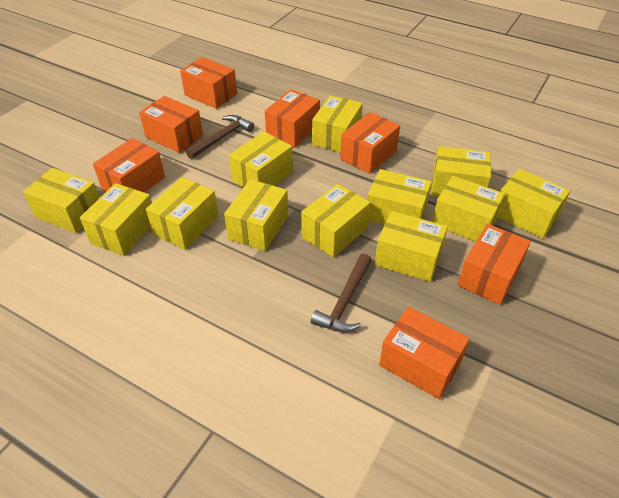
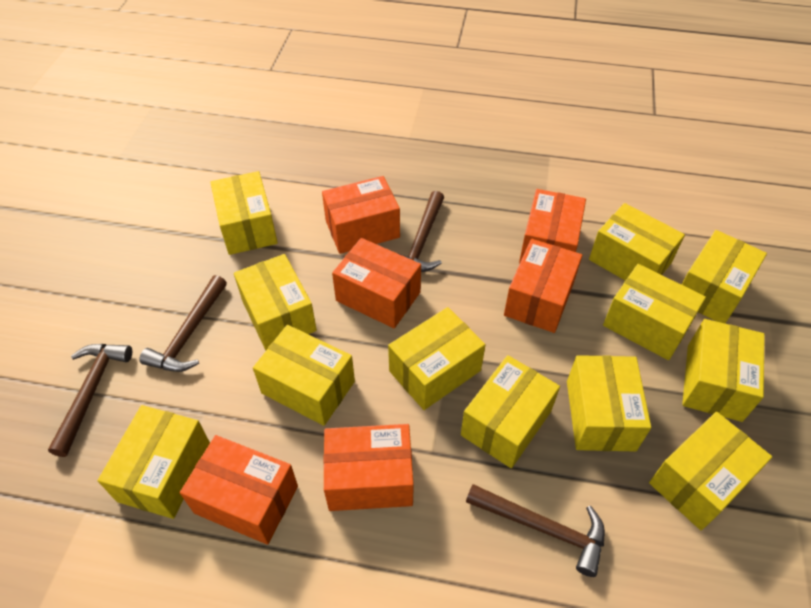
brown hammer: 2 -> 4
orange box: 7 -> 6

